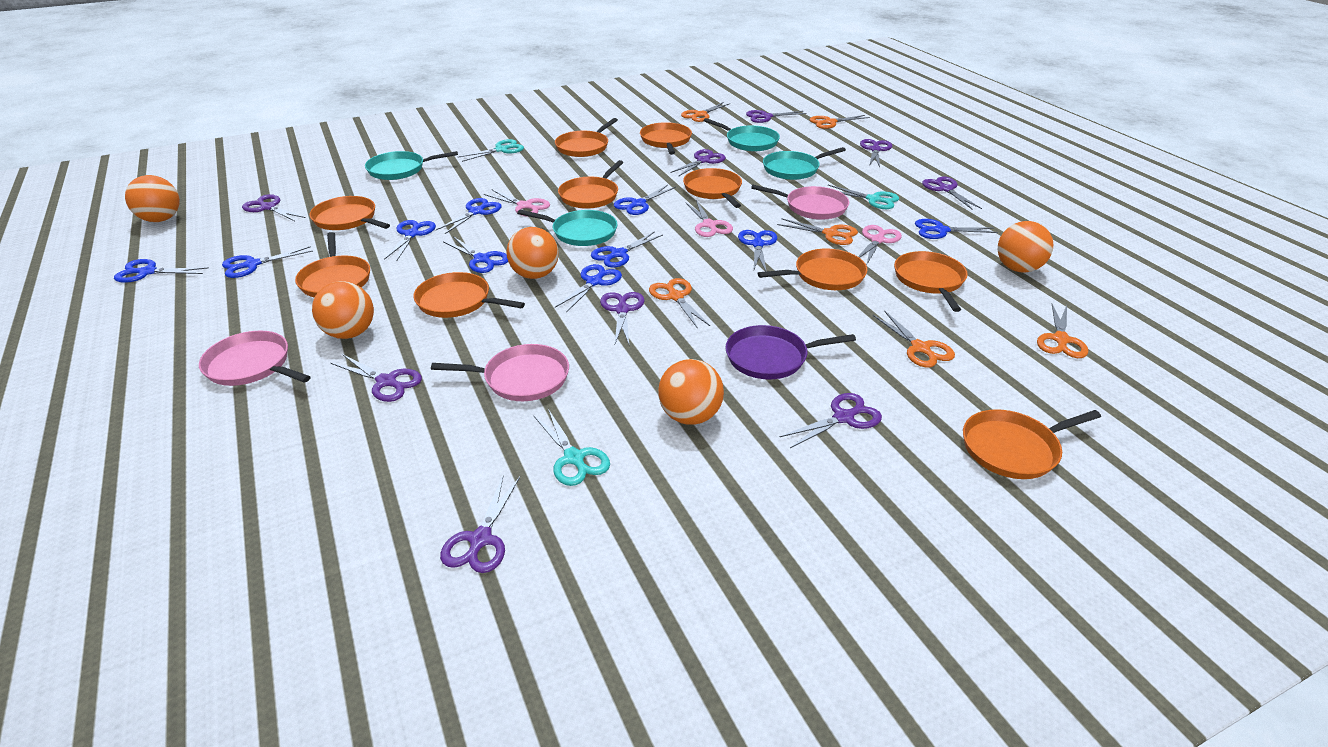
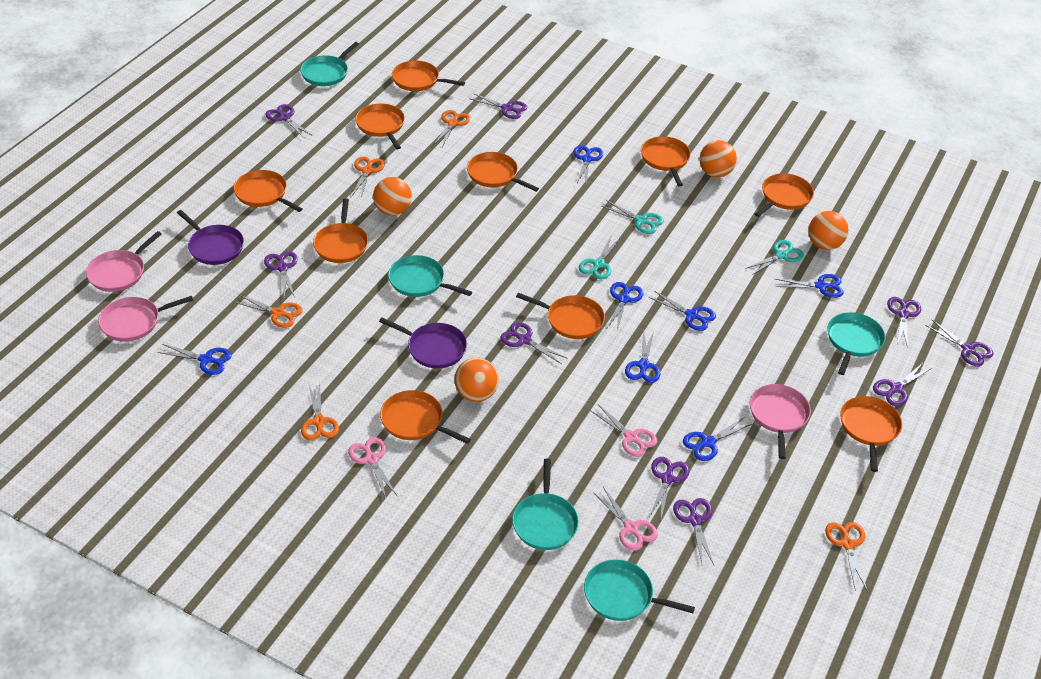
blue scissors: 10 -> 7
orange ball: 5 -> 4
orange scissors: 6 -> 5
purple pan: 1 -> 2
turquoise pan: 4 -> 5

